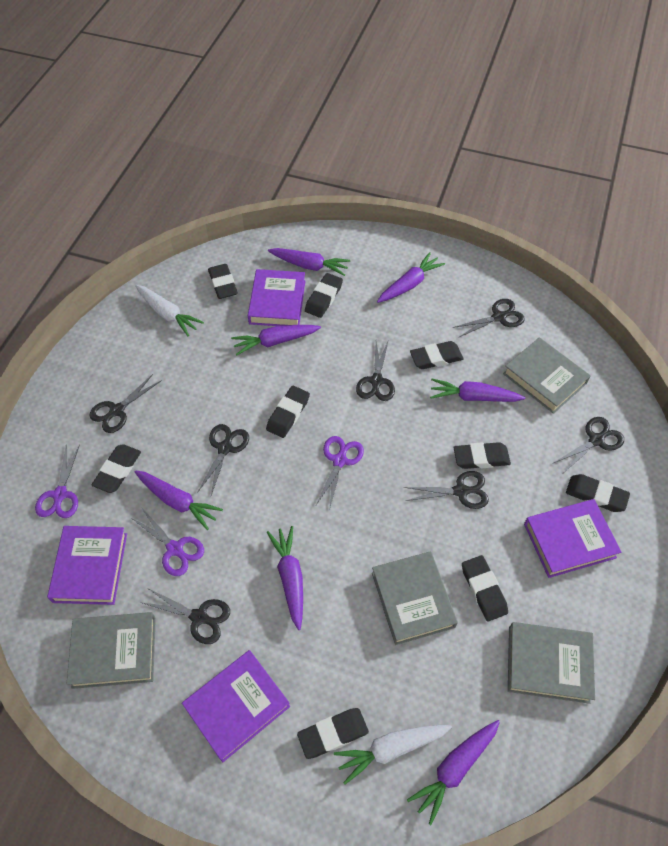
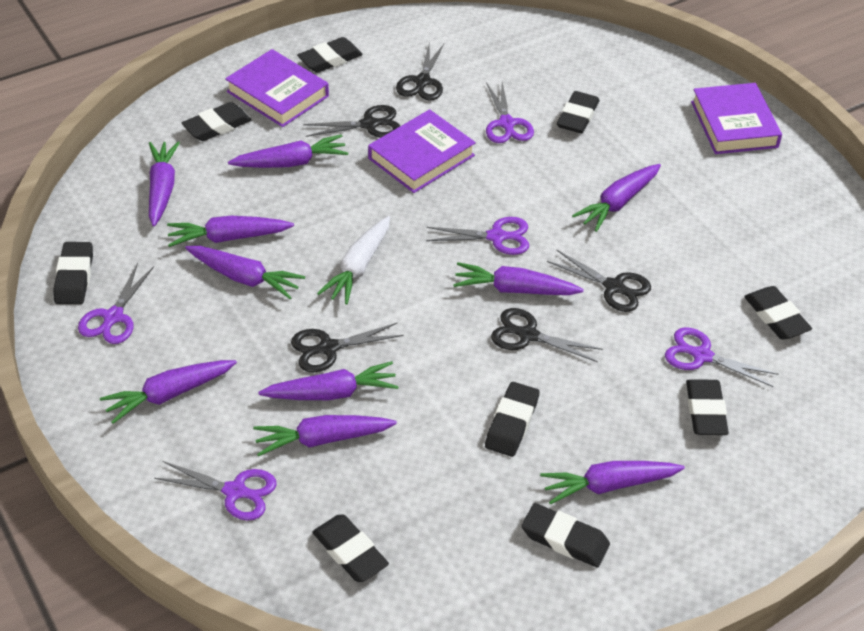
black scissors: 7 -> 5
grey book: 4 -> 0
purple book: 4 -> 3
purple carrot: 7 -> 10
purple scissors: 3 -> 5
white carrot: 2 -> 1

